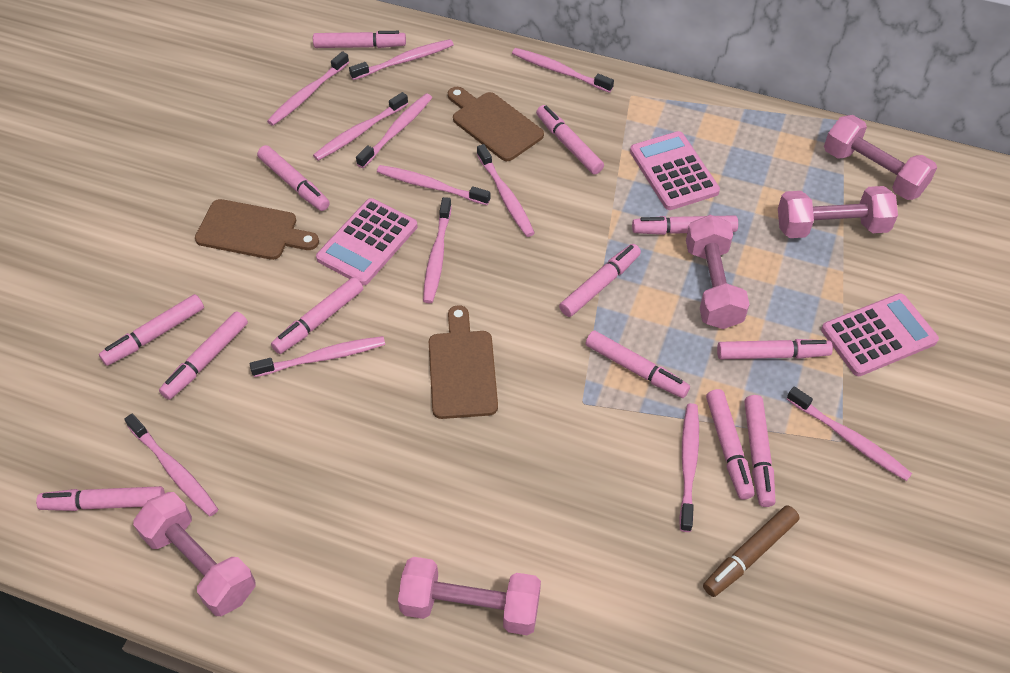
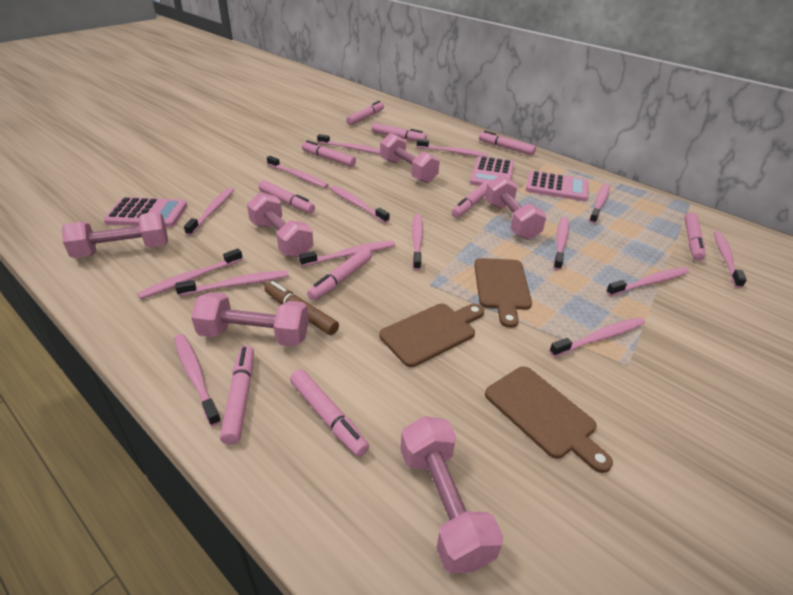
pink dumbbell: 5 -> 6
pink marker: 13 -> 10
pink toothbrush: 12 -> 15

